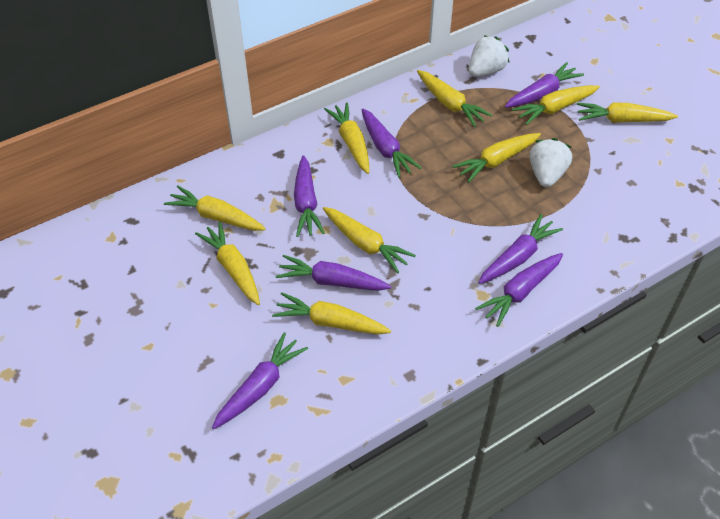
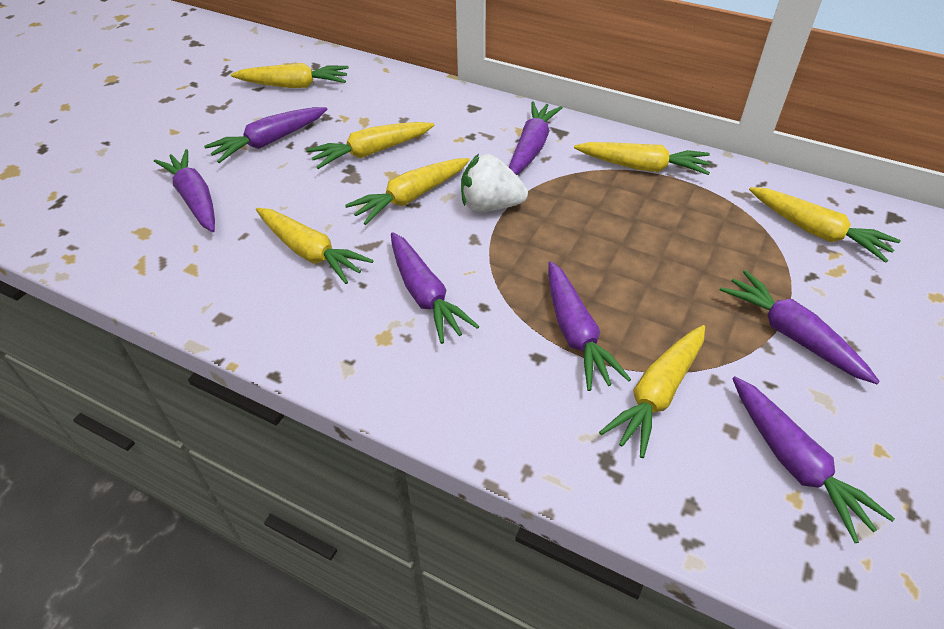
white strawberry: 2 -> 1
yellow carrot: 9 -> 7

